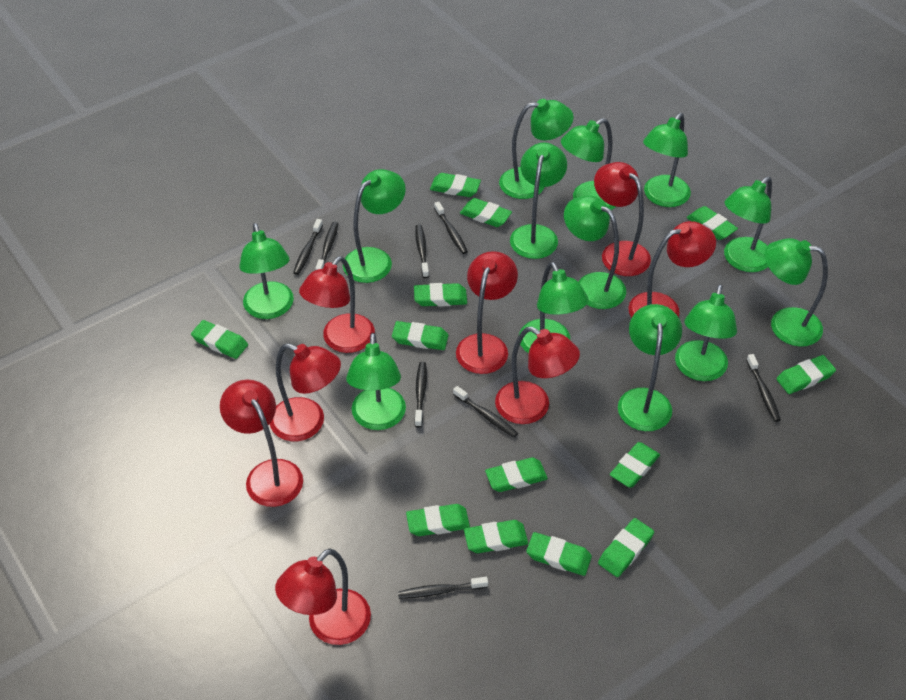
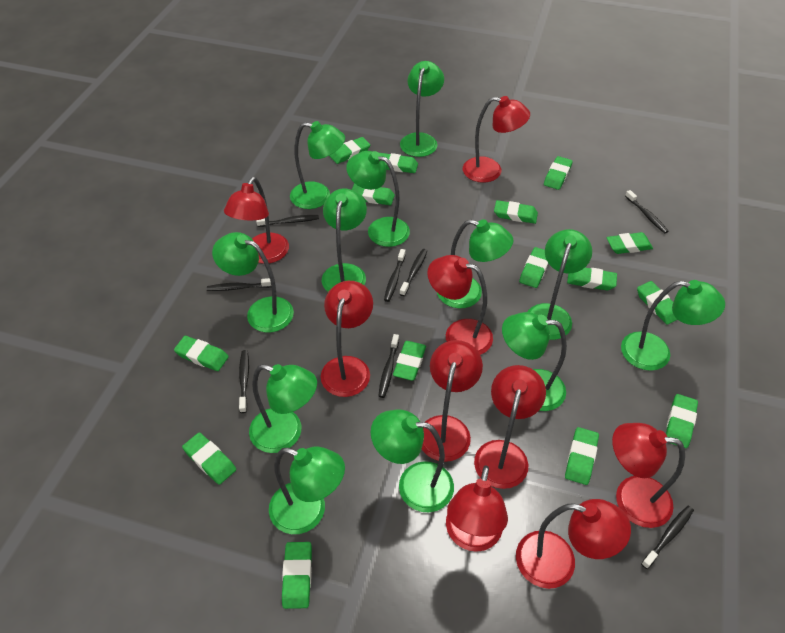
green eraser: 13 -> 15
green lamp: 13 -> 12
red lamp: 8 -> 9

